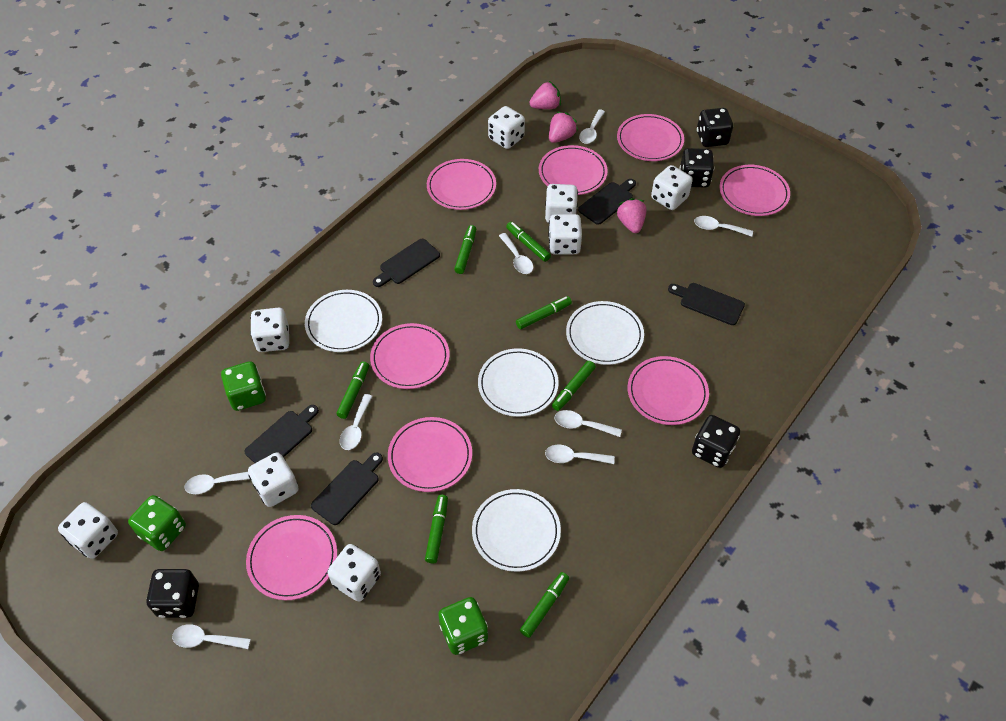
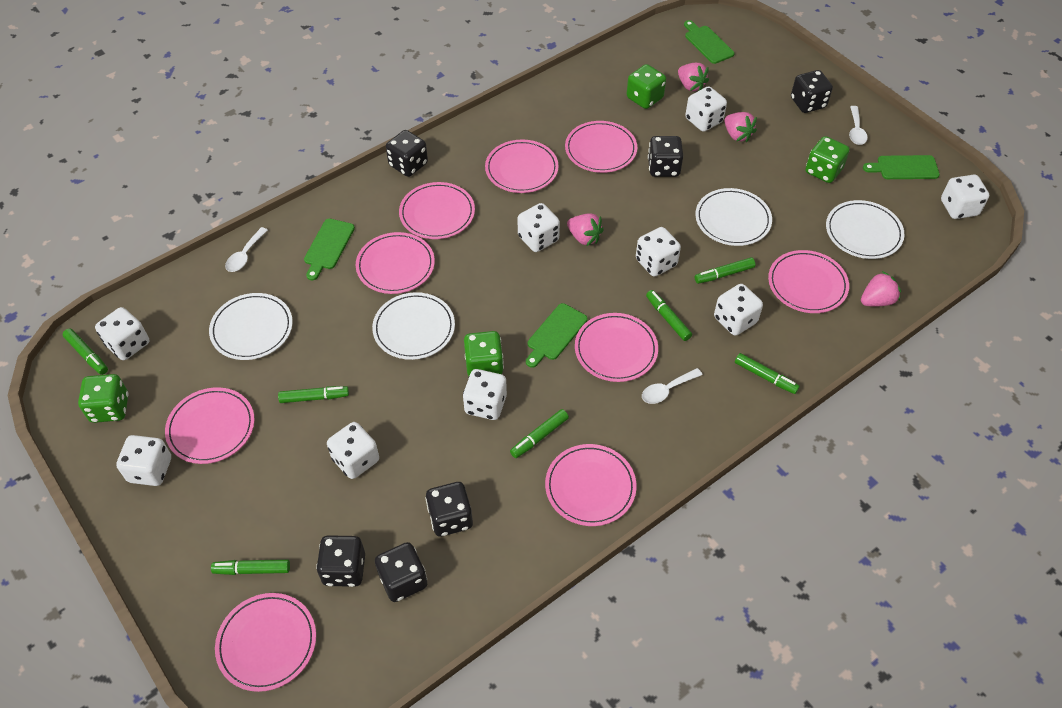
black cutting board: 5 -> 0
black dice: 4 -> 6
green cutting board: 0 -> 4
green dice: 3 -> 4
pink plate: 8 -> 9
pink strawberry: 3 -> 4
white dice: 8 -> 9
white spoon: 8 -> 3

